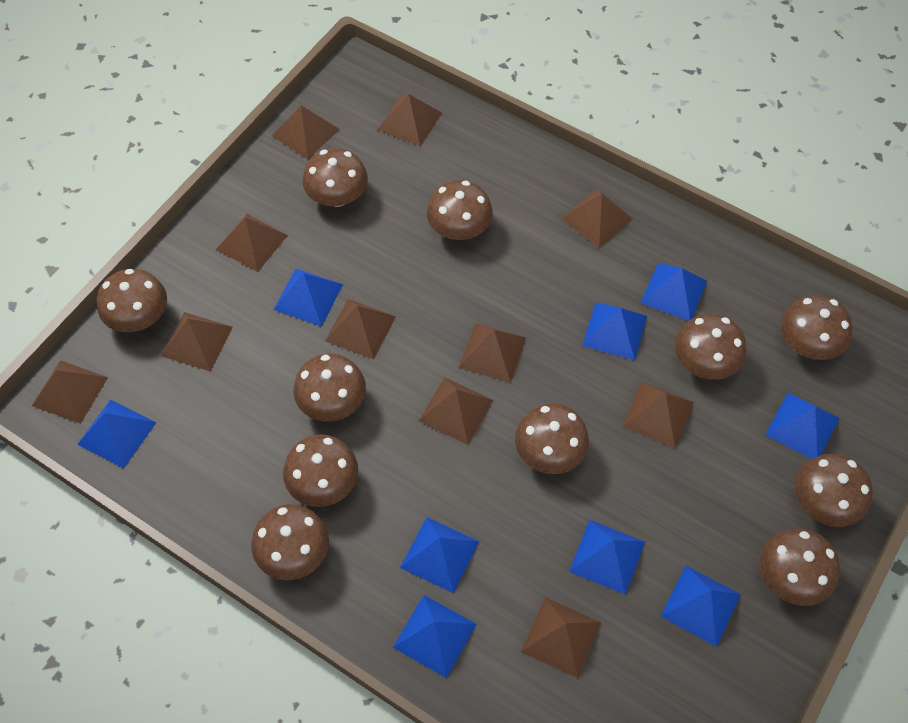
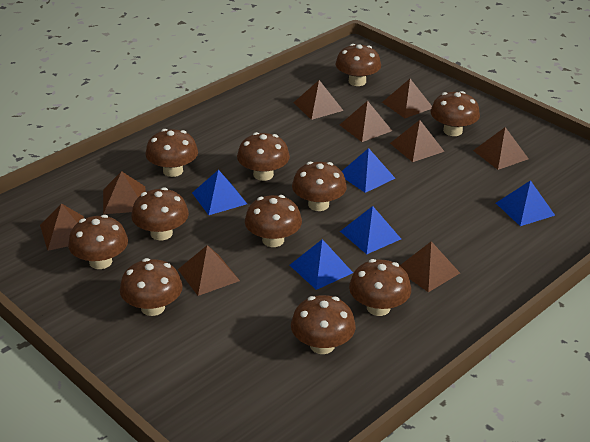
blue pyramid: 9 -> 5
brown pyramid: 11 -> 9

